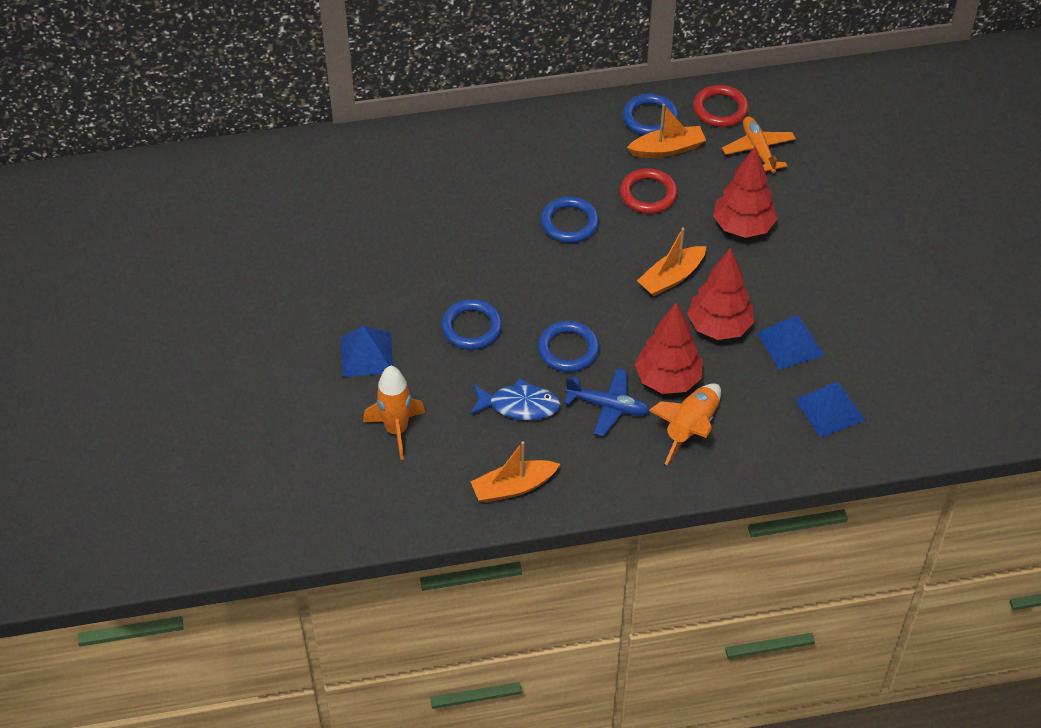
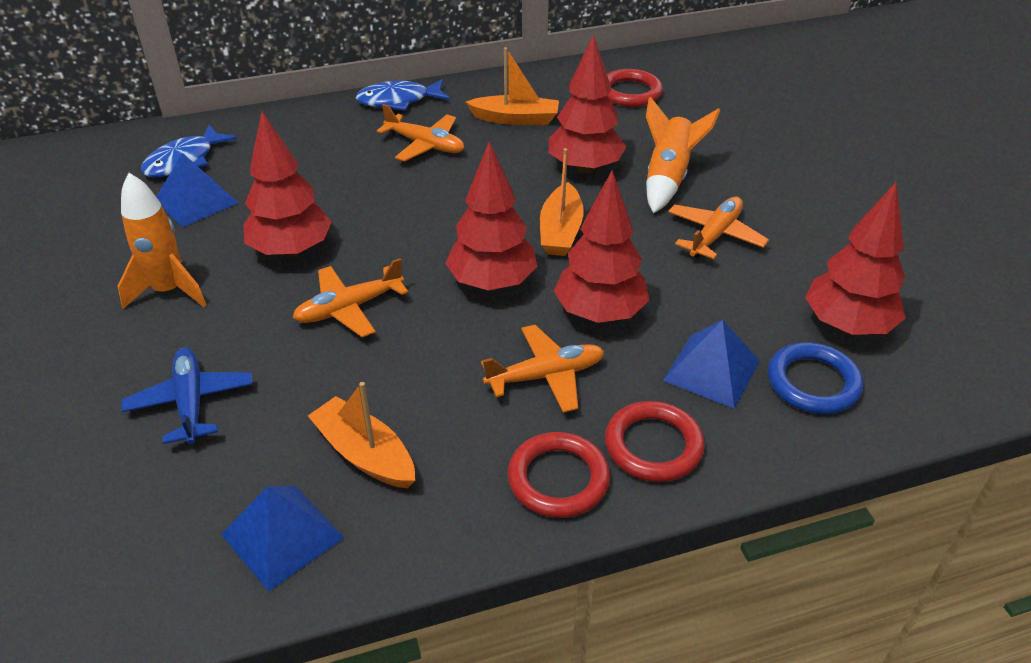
blue fish: 1 -> 2
blue ring: 4 -> 1
orange plane: 1 -> 4
red ring: 2 -> 3
red tree: 3 -> 5

